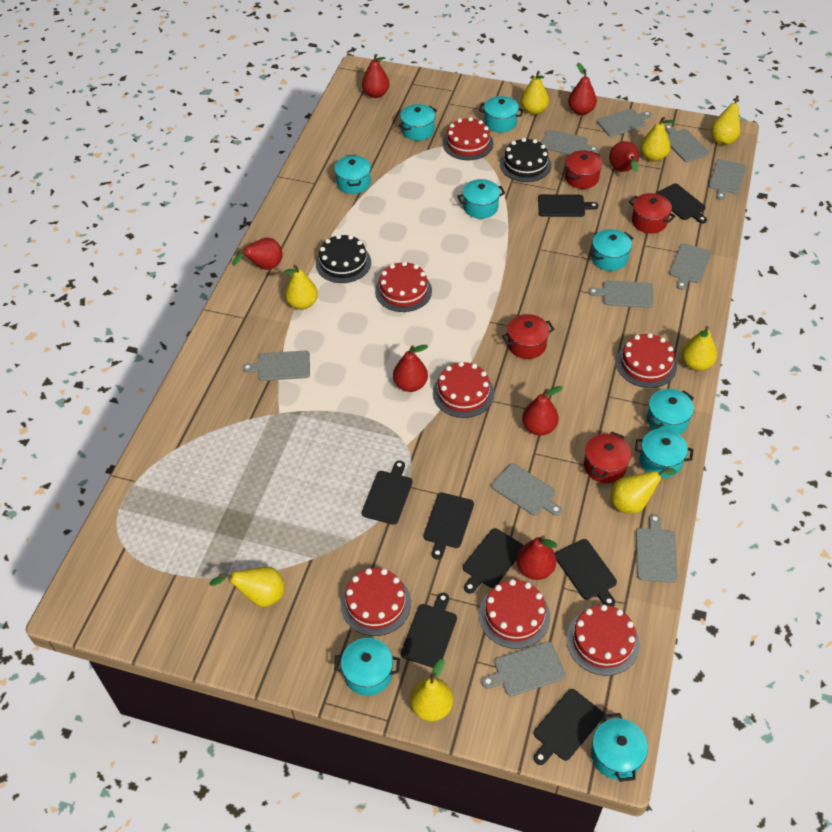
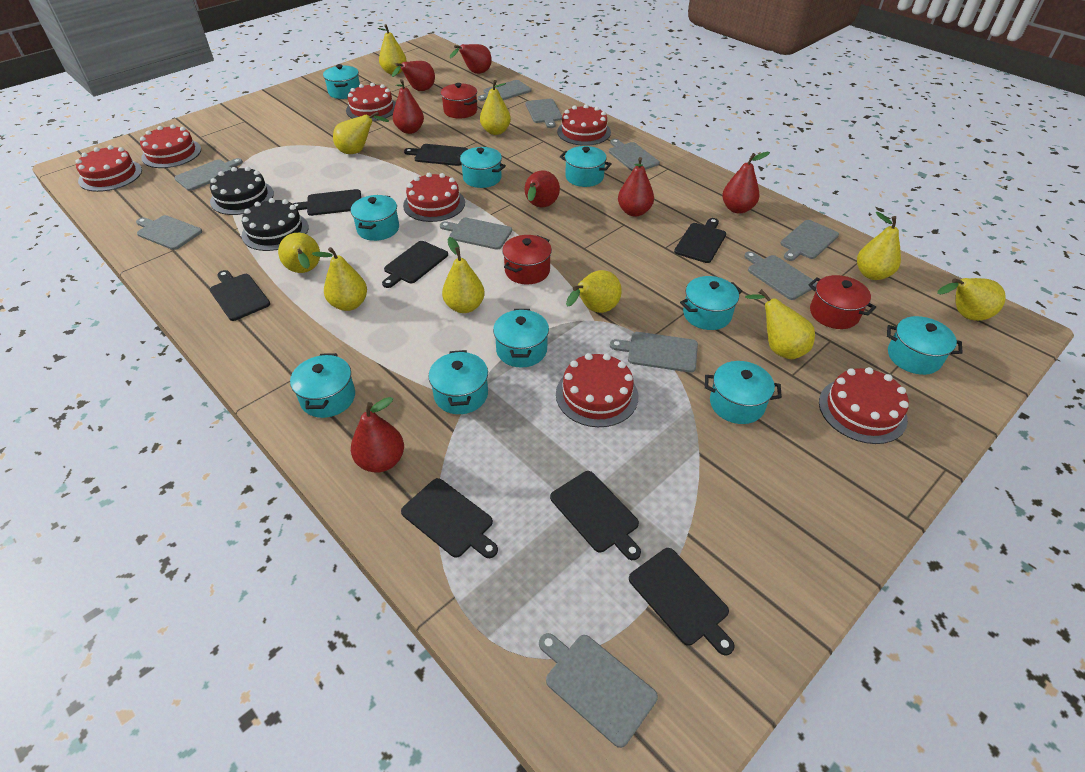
red pot: 4 -> 3
turquoise pot: 9 -> 10
yellow pear: 8 -> 10

